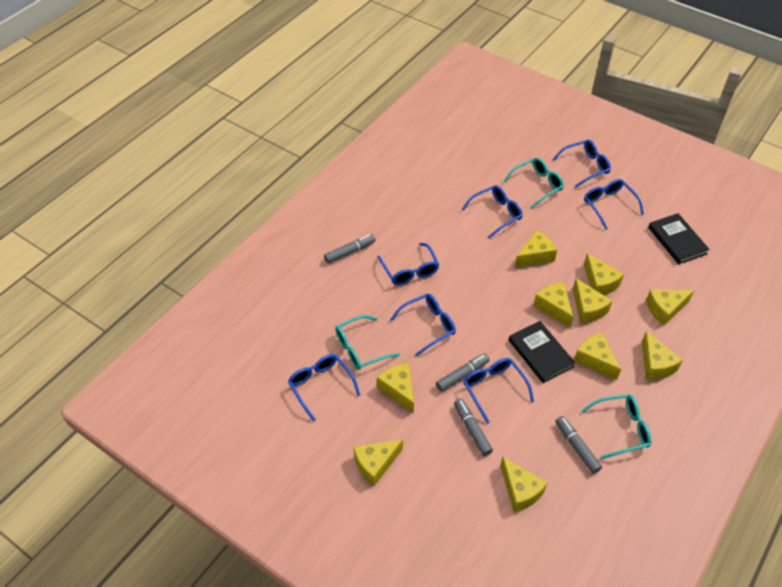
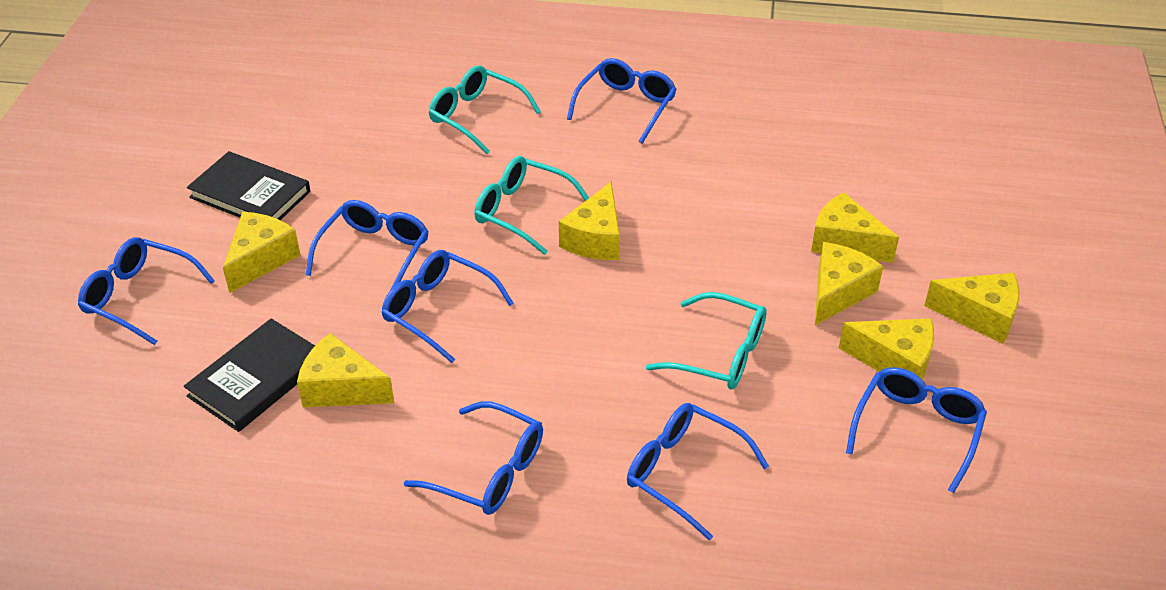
grey marker: 4 -> 0
yellow cheese: 10 -> 7

